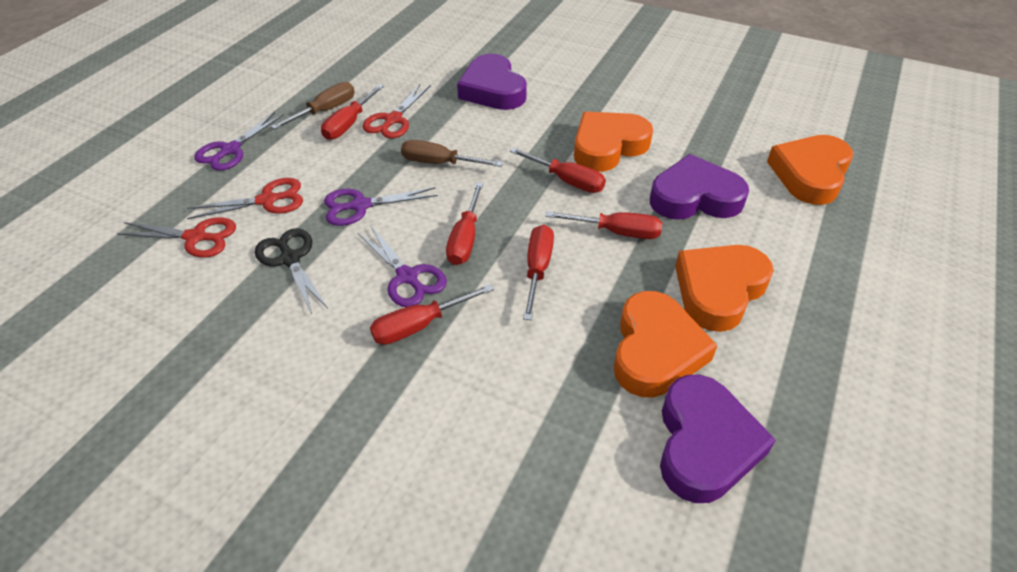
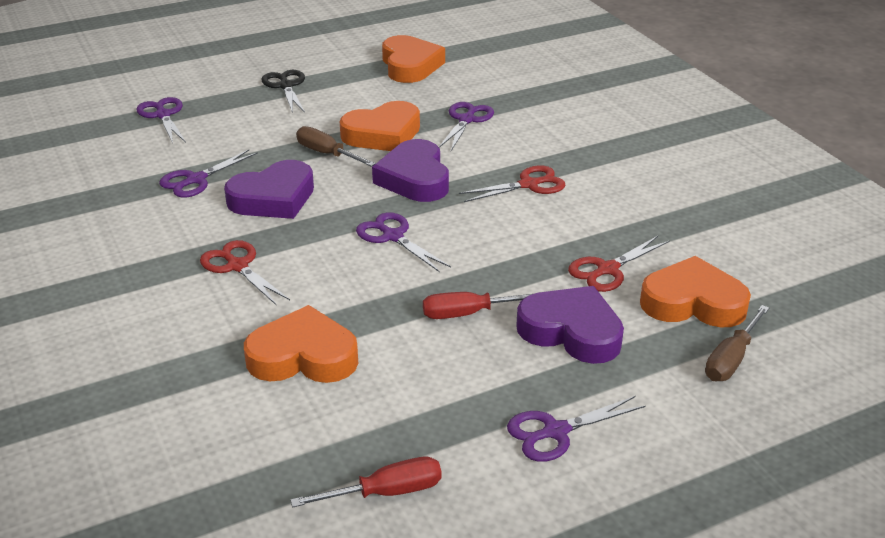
purple scissors: 3 -> 5
red screwdriver: 6 -> 2

